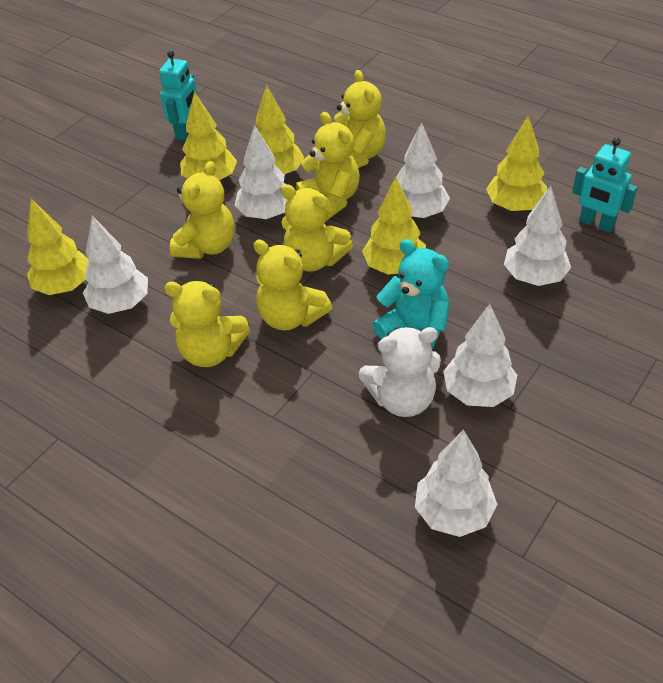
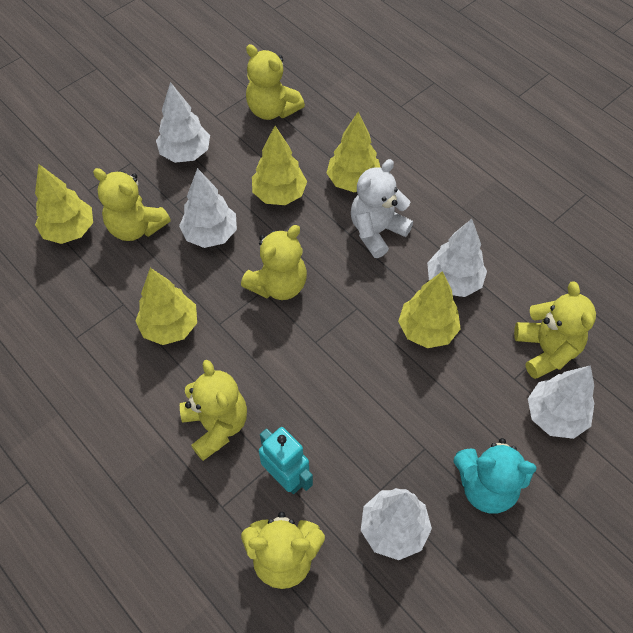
turquoise robot: 2 -> 1
white tree: 6 -> 5

